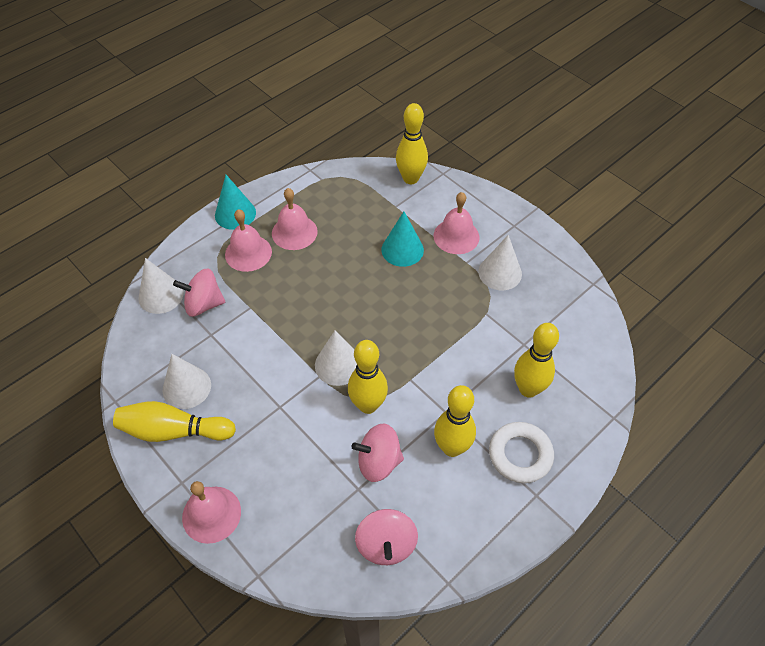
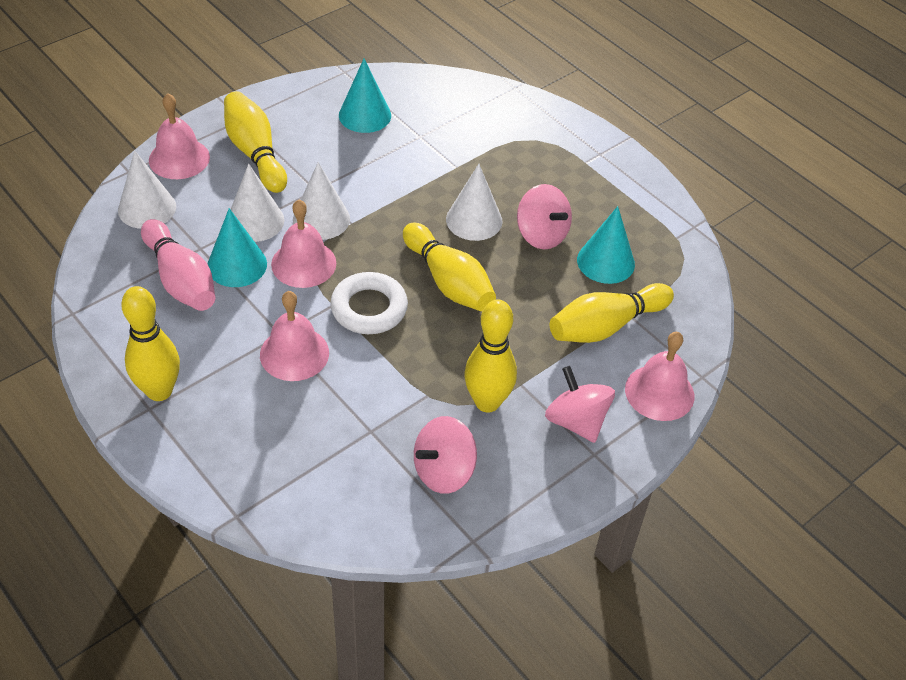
pink bowling pin: 0 -> 1
turquoise cone: 2 -> 3

